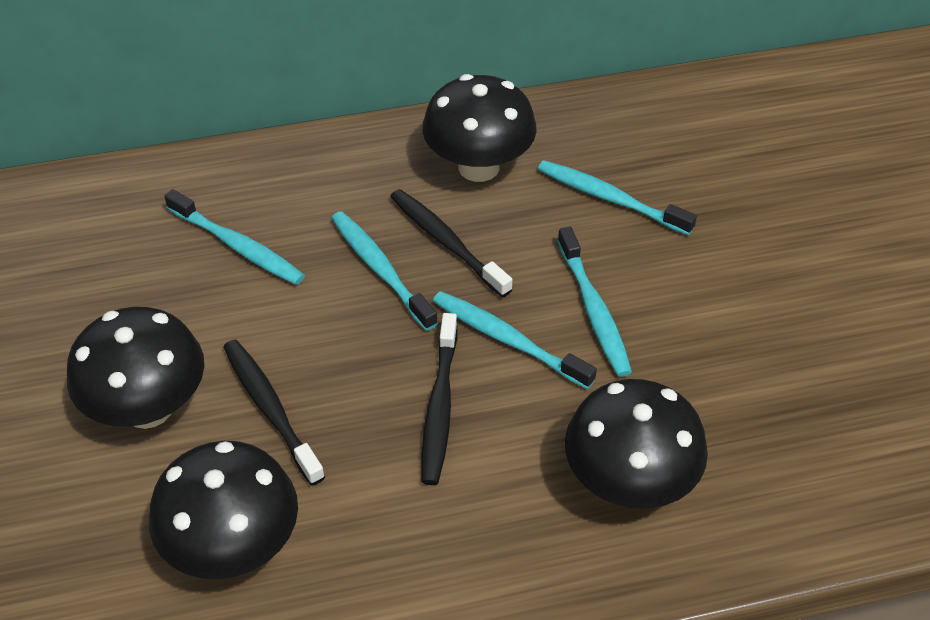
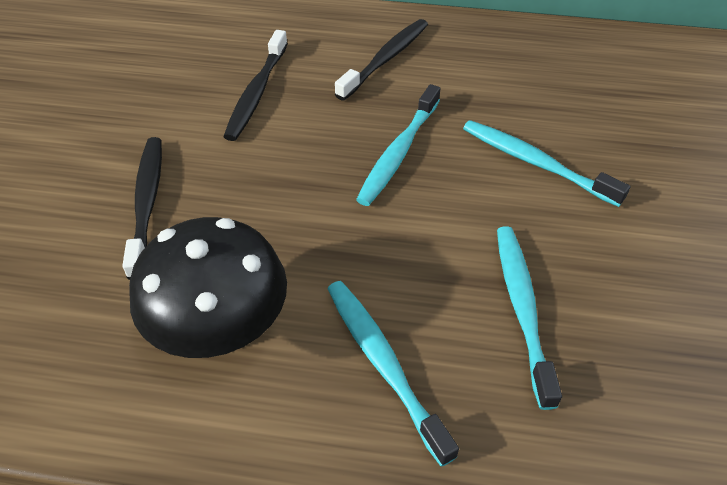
black mushroom: 4 -> 1
turquoise toothbrush: 5 -> 4

